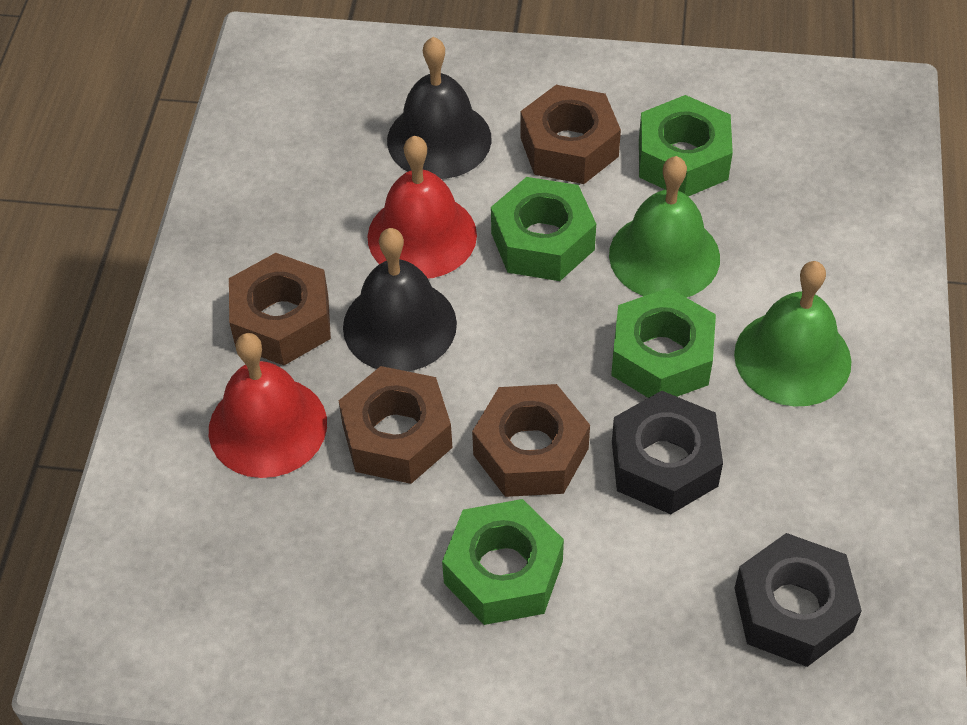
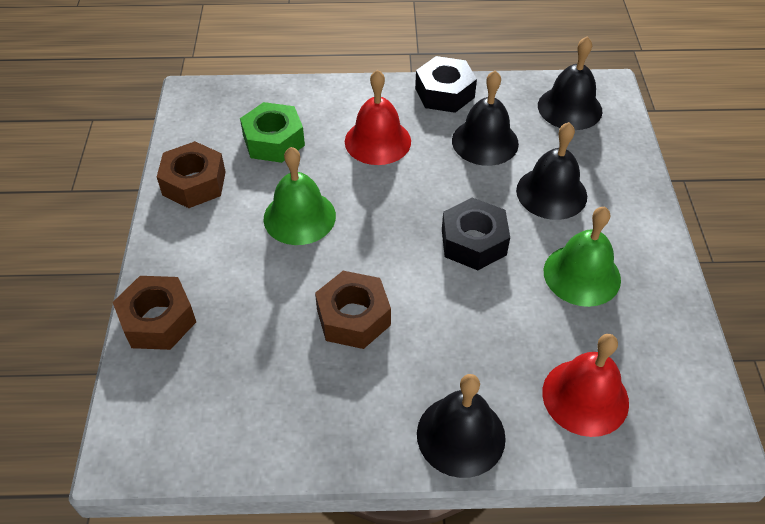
black bell: 2 -> 4
brown nut: 4 -> 3
green nut: 4 -> 1

